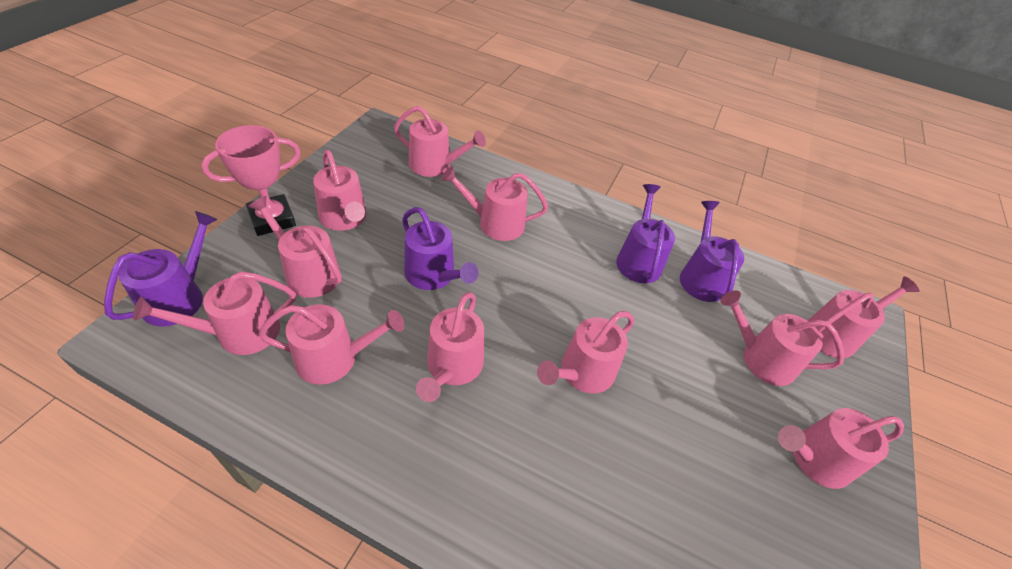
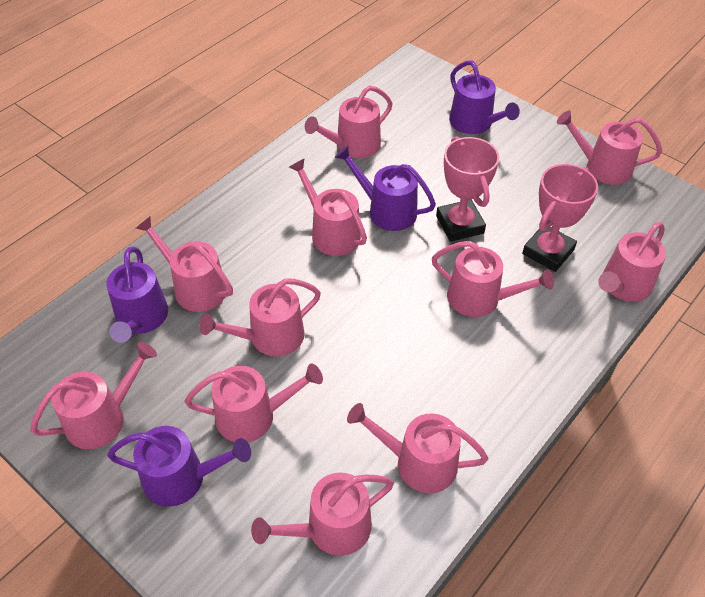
pink trophy: 1 -> 2

